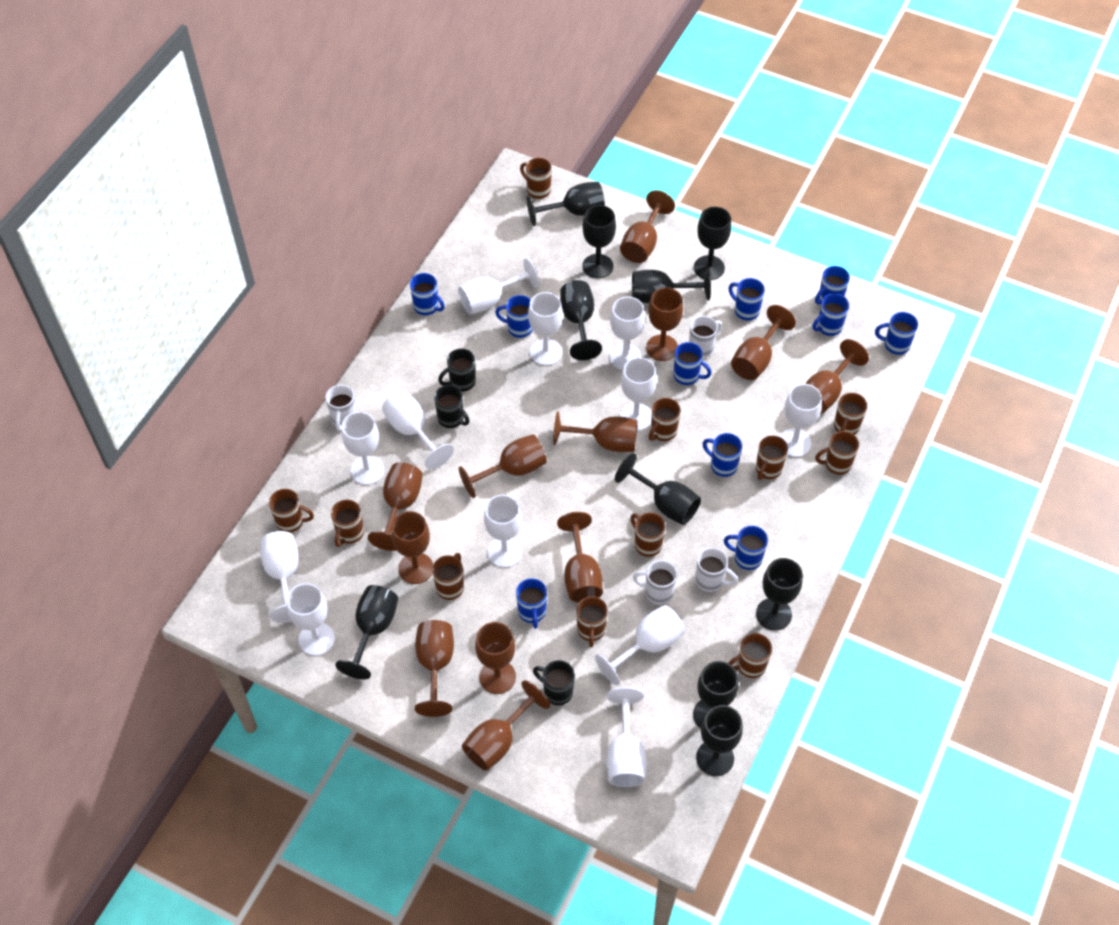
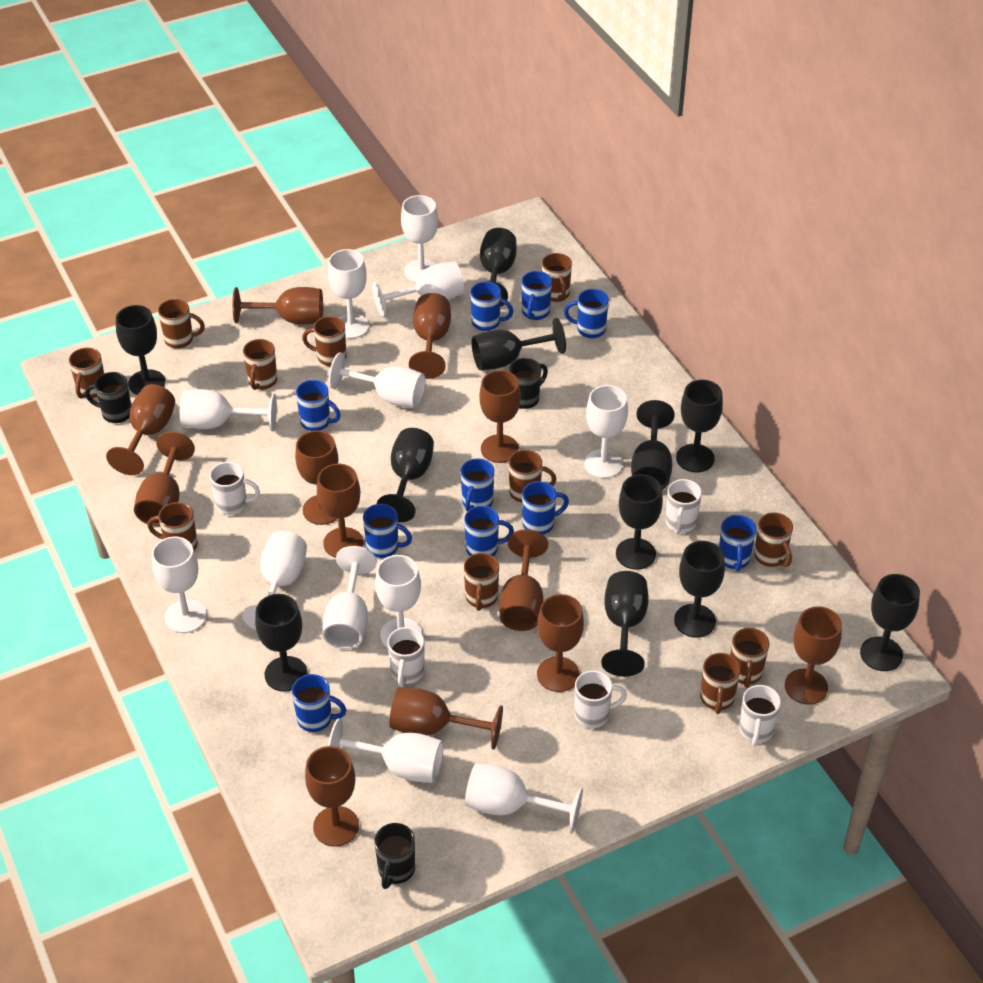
black goblet: 10 -> 11
white mug: 4 -> 5

